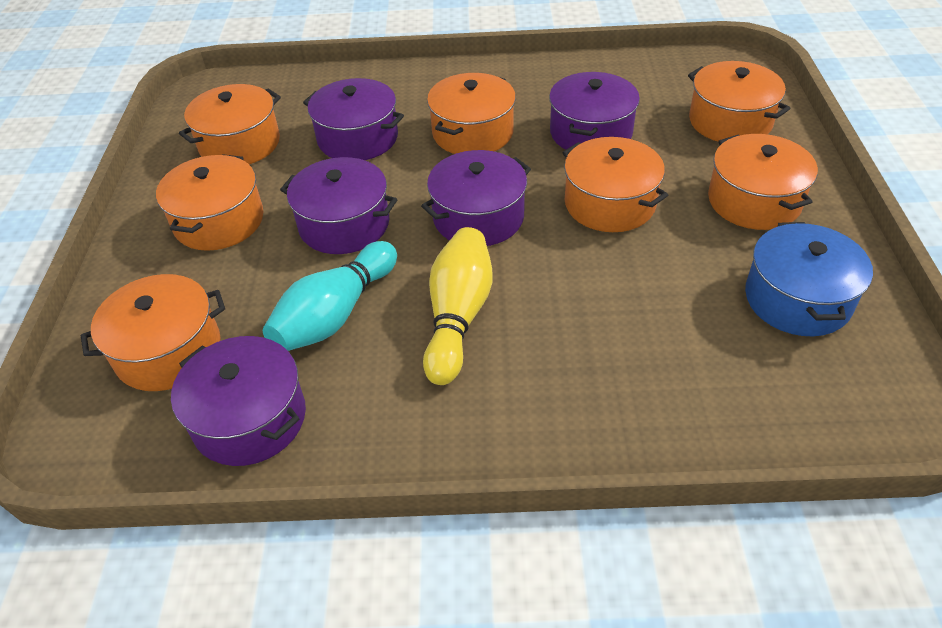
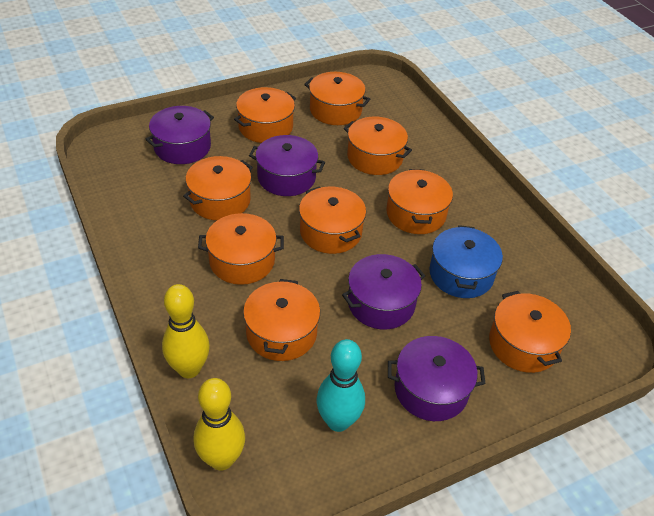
orange pot: 7 -> 9
purple pot: 5 -> 4
yellow bowling pin: 1 -> 2

